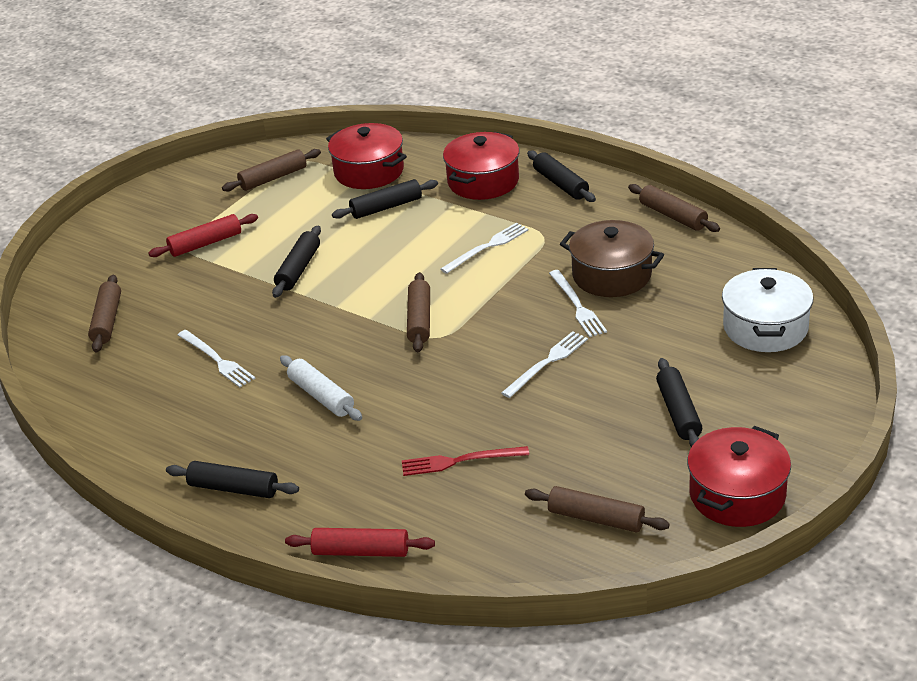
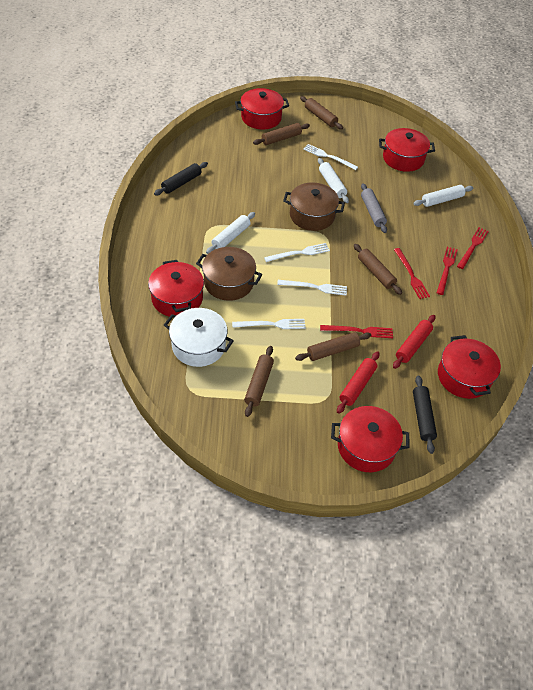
black rolling pin: 5 -> 2
brown pot: 1 -> 2
grey rolling pin: 0 -> 1
red fork: 1 -> 4
red pot: 3 -> 5
white rolling pin: 1 -> 3

